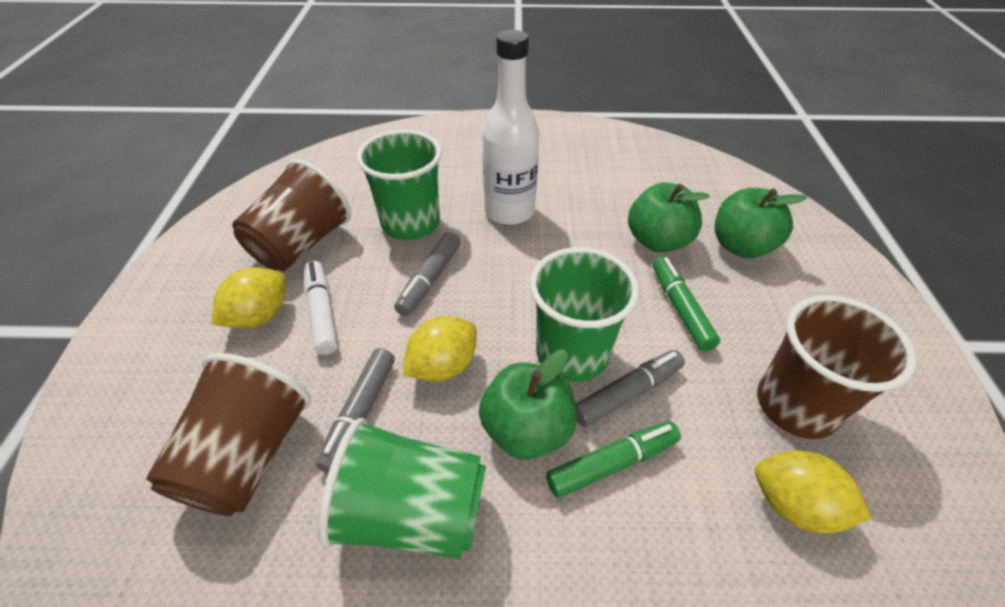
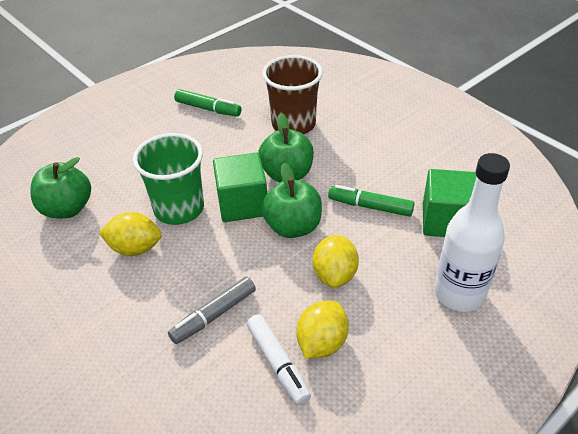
brown cup: 3 -> 1
green cube: 0 -> 2
green cup: 3 -> 1
grey marker: 3 -> 1

